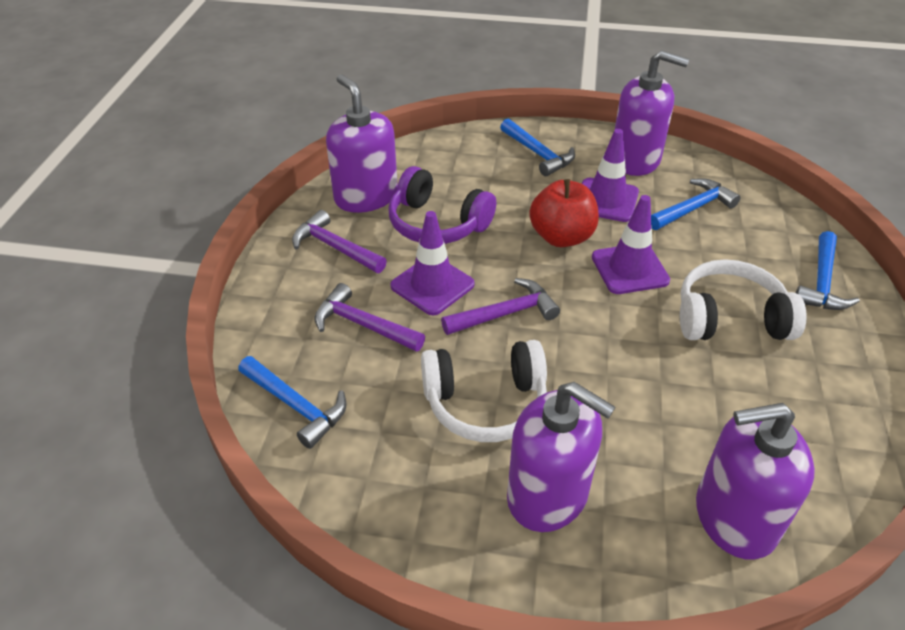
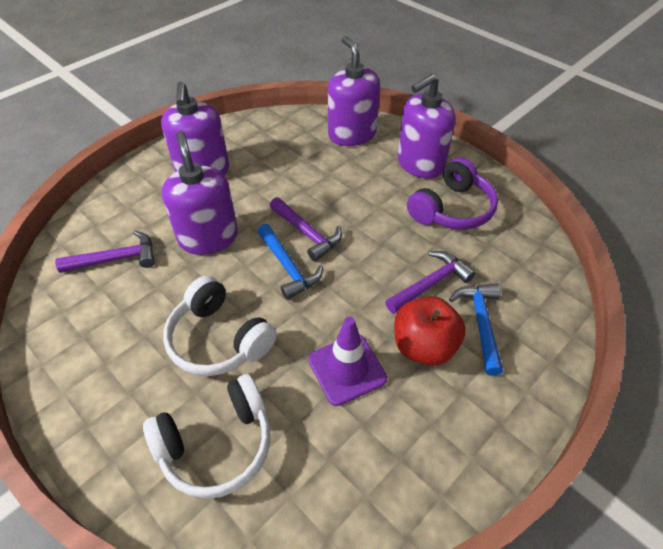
blue hammer: 4 -> 2
purple traffic cone: 3 -> 1

